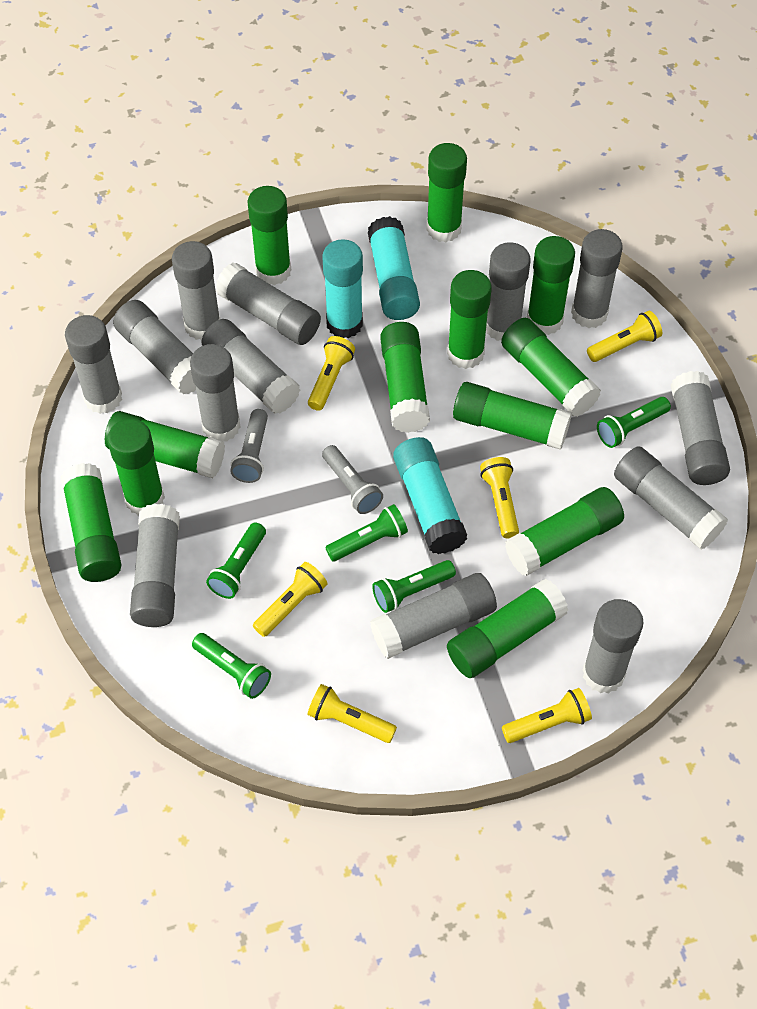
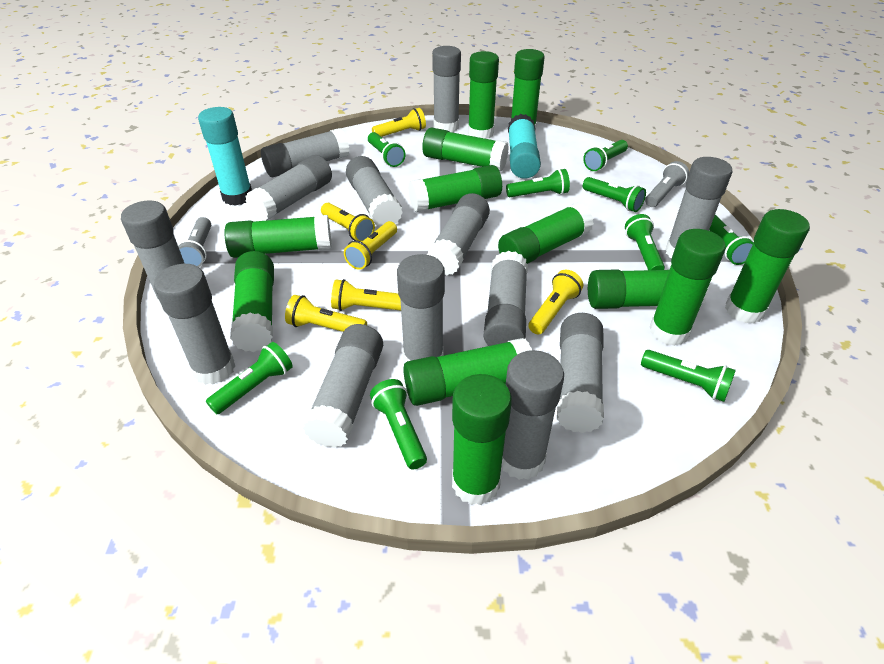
green flashlight: 5 -> 9
turquoise glue stick: 3 -> 2

